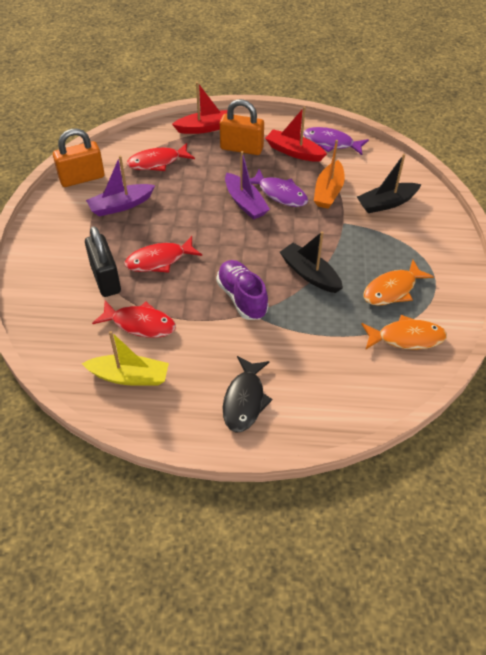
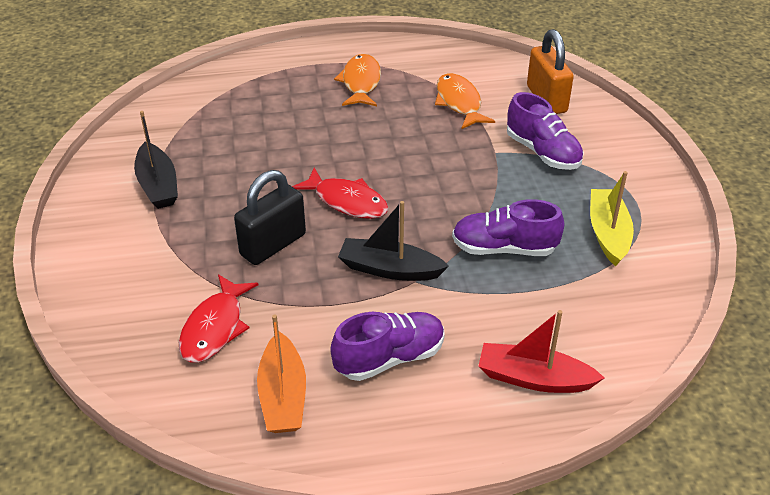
black fish: 1 -> 0
orange padlock: 2 -> 1
purple boat: 2 -> 0
purple fish: 2 -> 0
purple shoe: 1 -> 3
red boat: 2 -> 1
red fish: 3 -> 2

